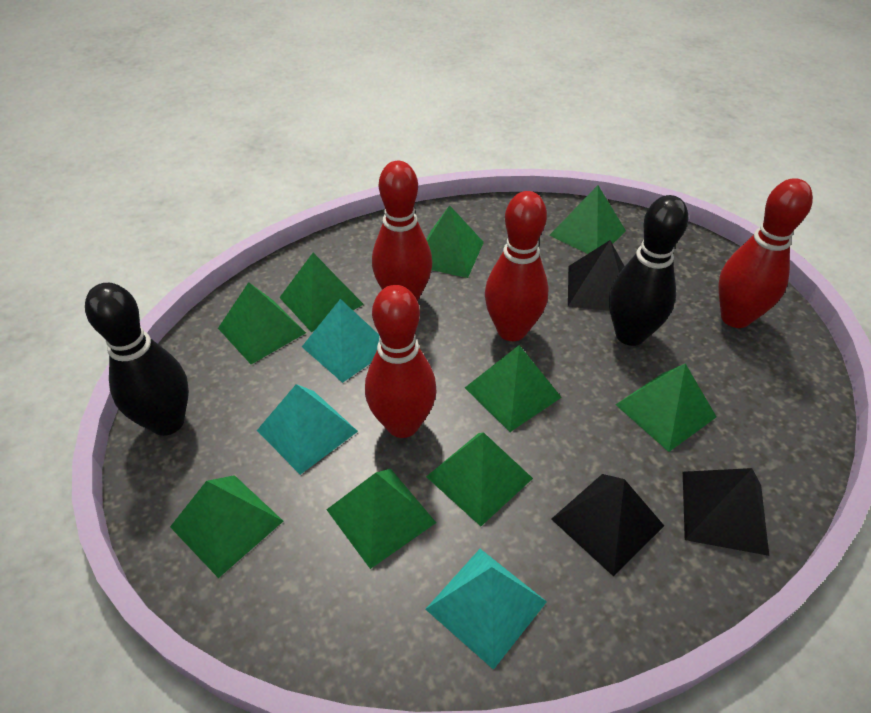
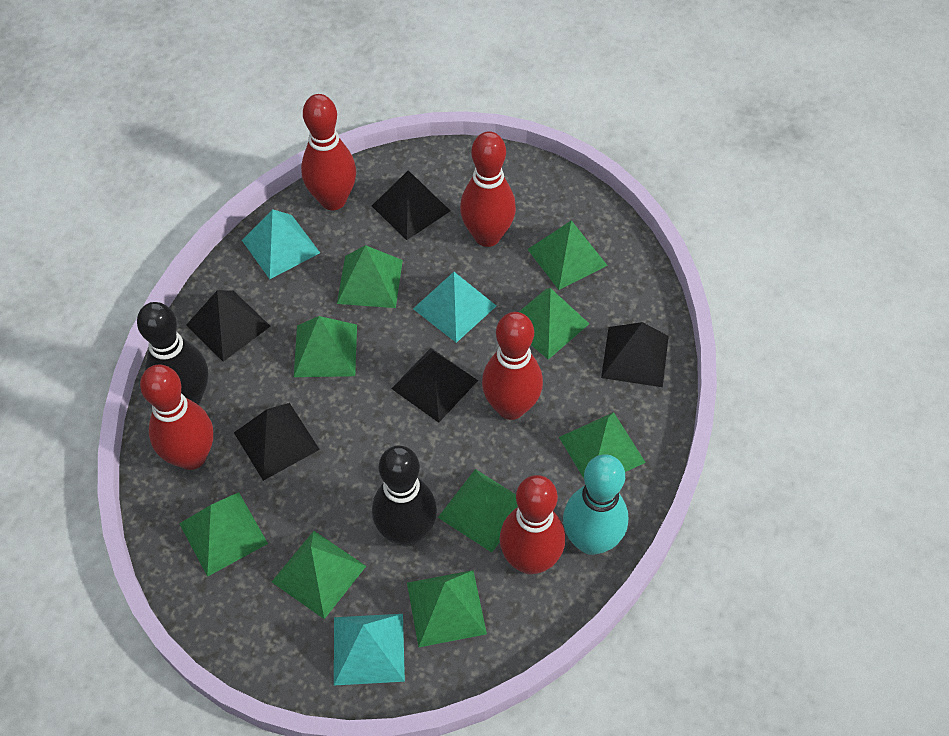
black pyramid: 3 -> 5
red bowling pin: 4 -> 5
turquoise bowling pin: 0 -> 1

